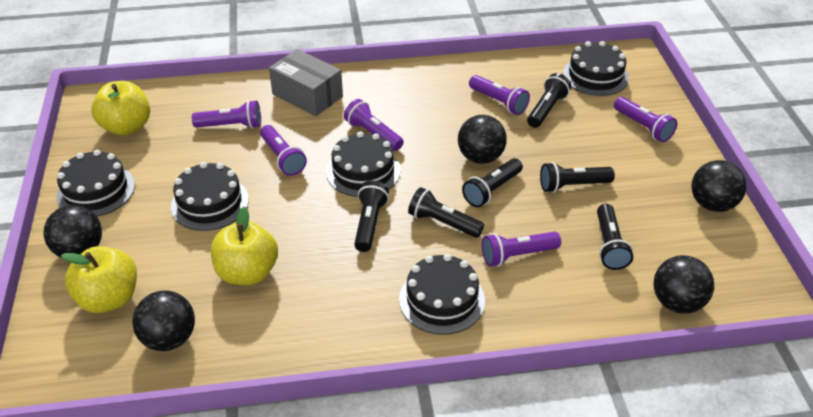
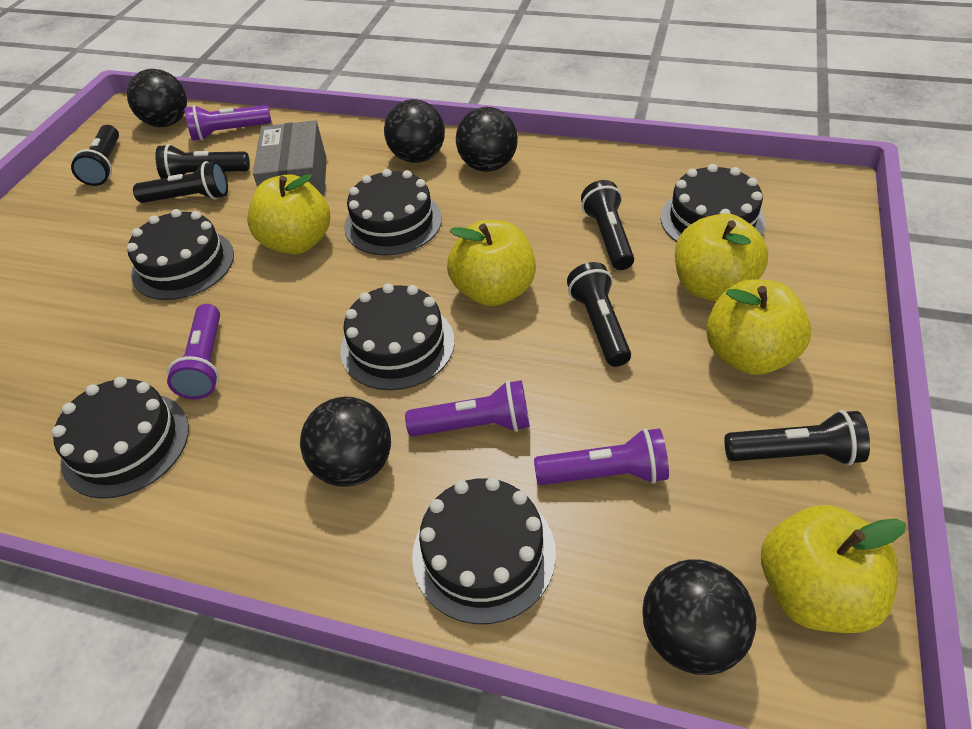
black cake: 5 -> 6
purple flashlight: 6 -> 4
yellow apple: 3 -> 5

